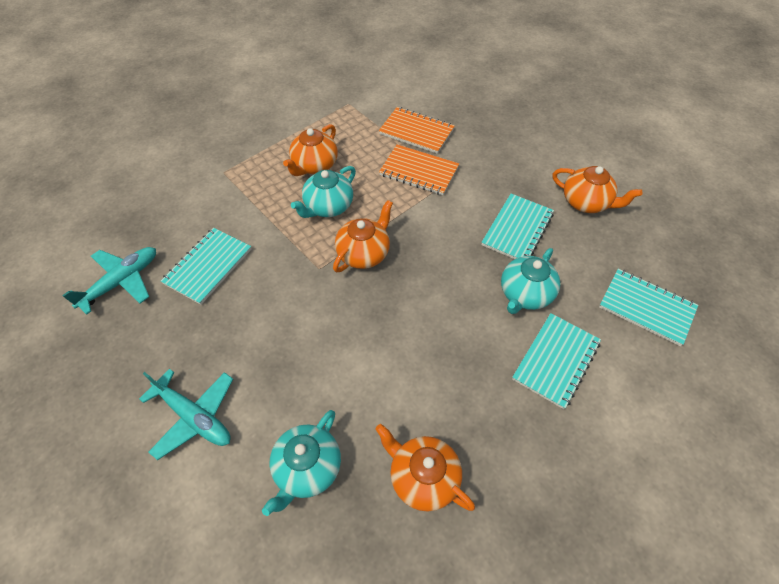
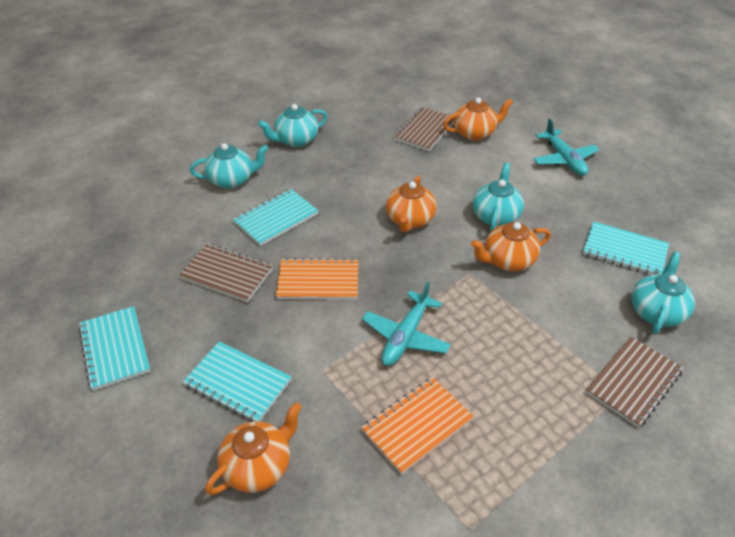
brown notebook: 0 -> 3
turquoise teapot: 3 -> 4

